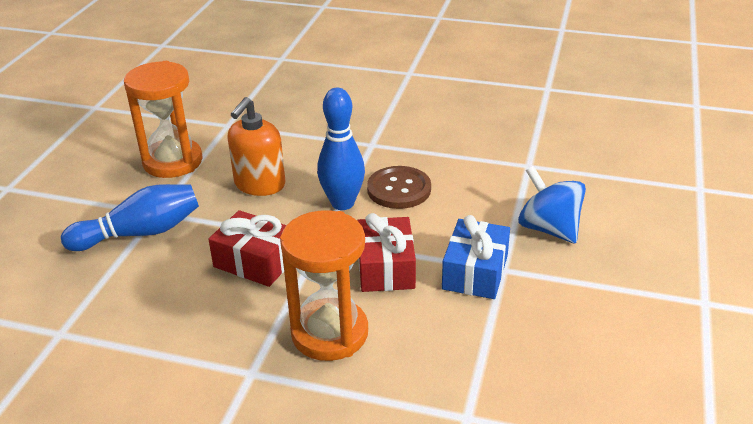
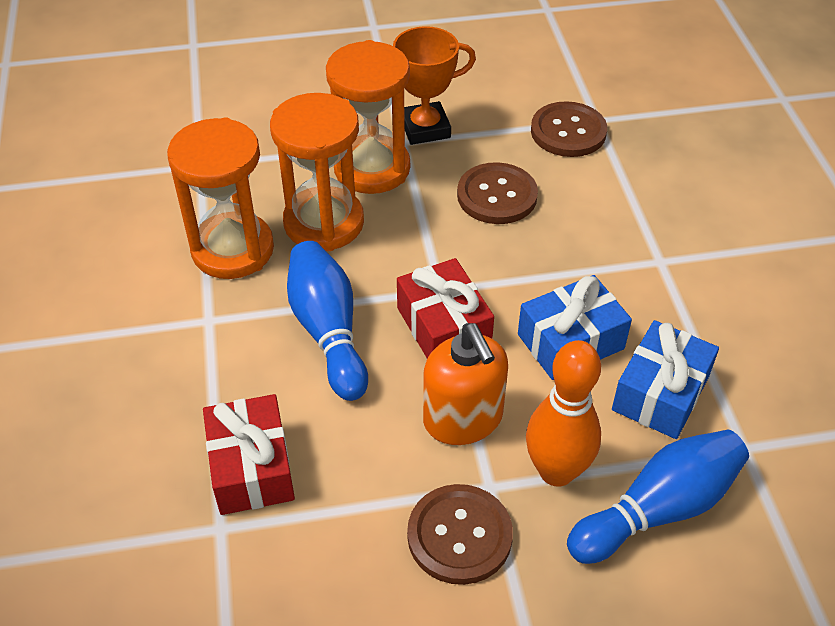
blue gift: 1 -> 2
blue spinning top: 1 -> 0
brown button: 1 -> 3
orange bowling pin: 0 -> 1
orange hourglass: 2 -> 3
orange trophy: 0 -> 1

